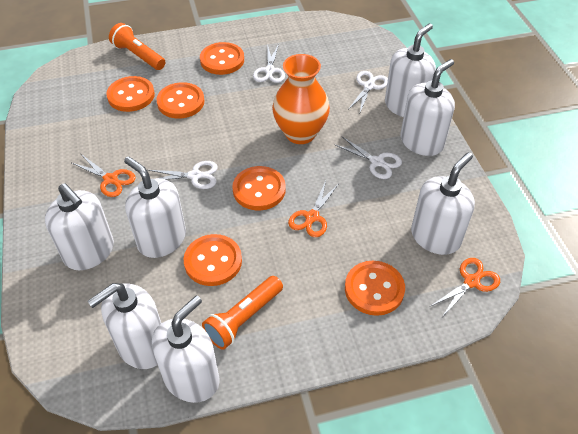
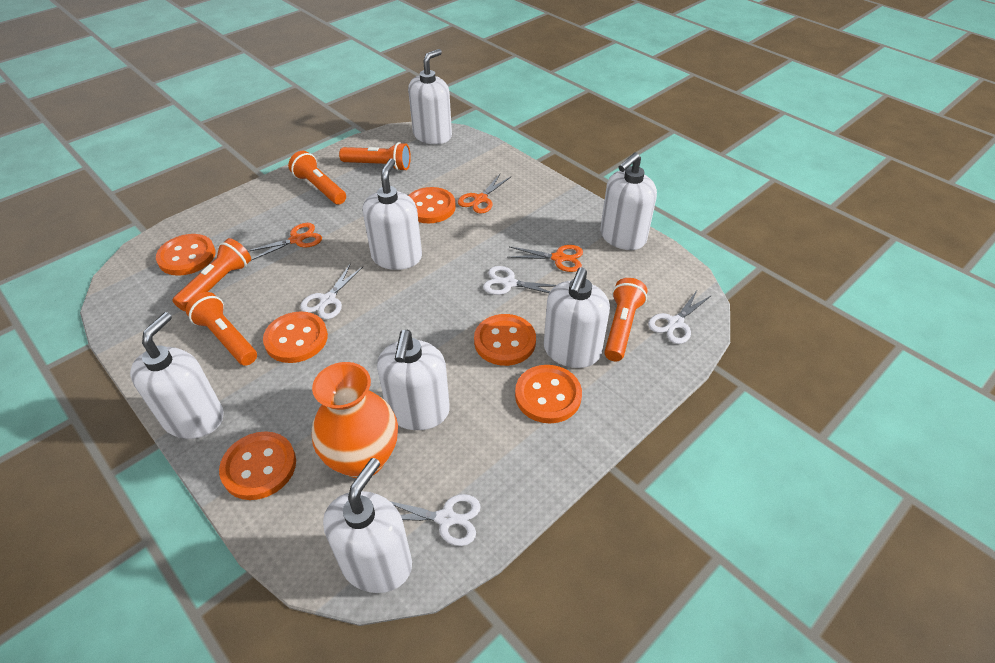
orange flashlight: 2 -> 5

